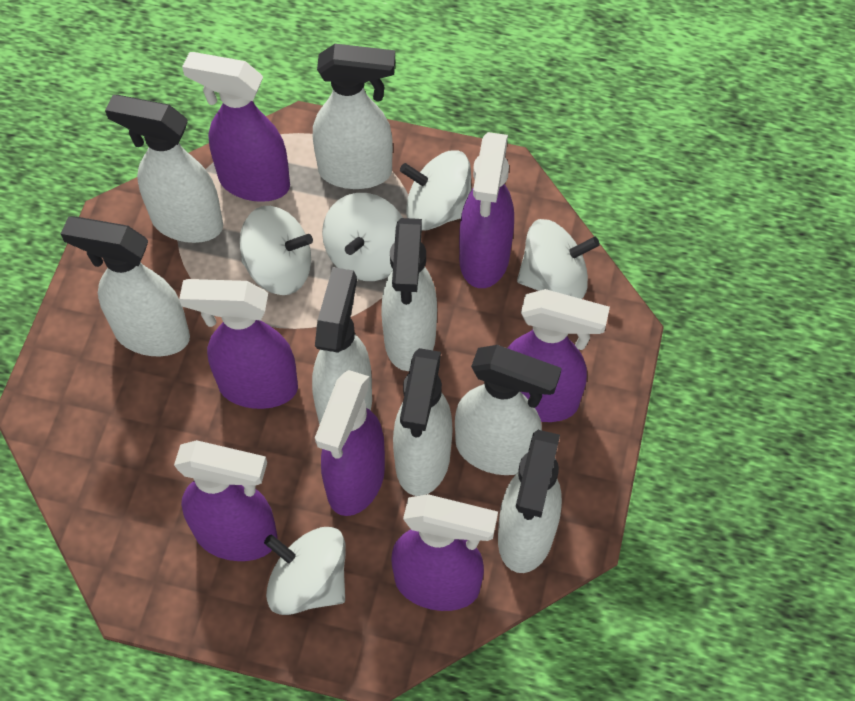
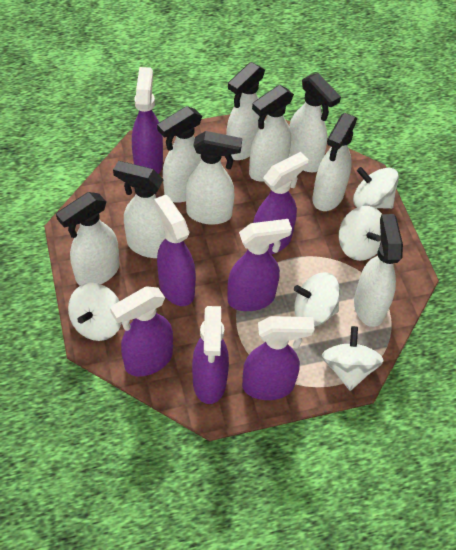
white spray bottle: 8 -> 9

